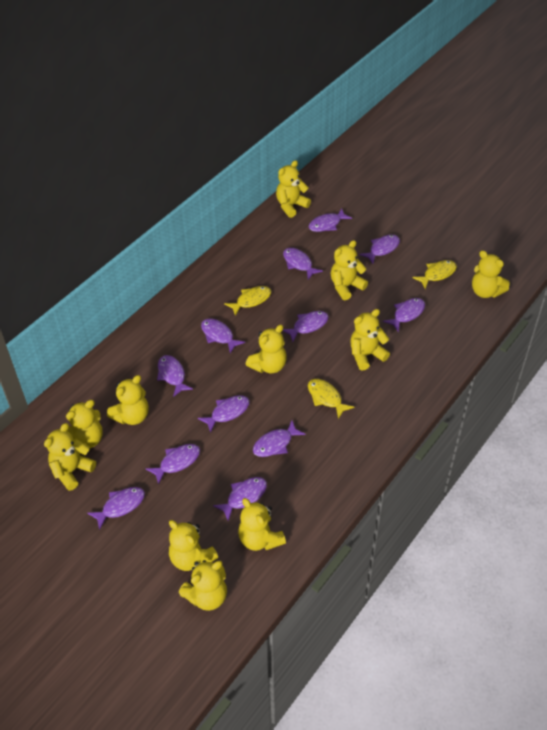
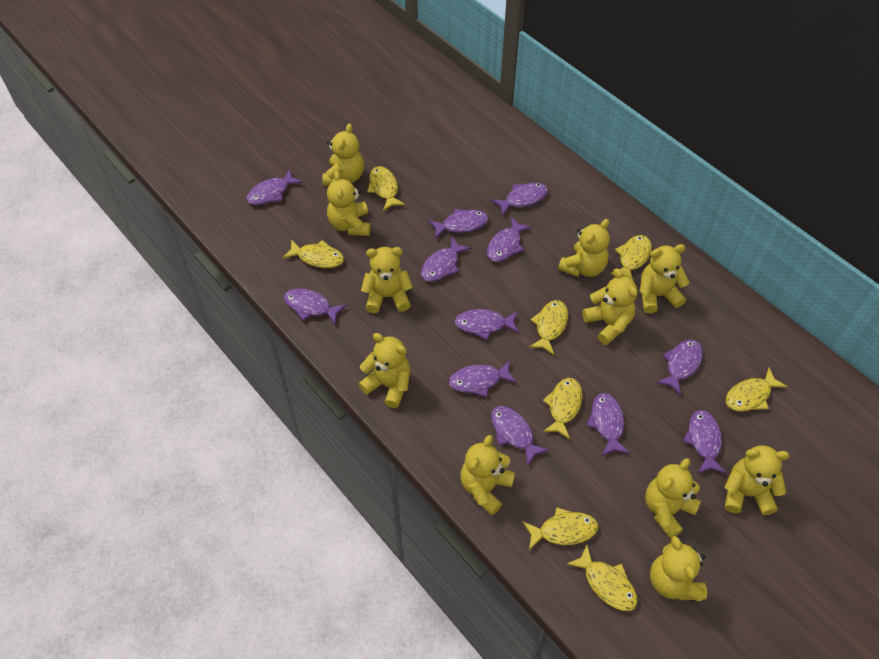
yellow fish: 3 -> 8

